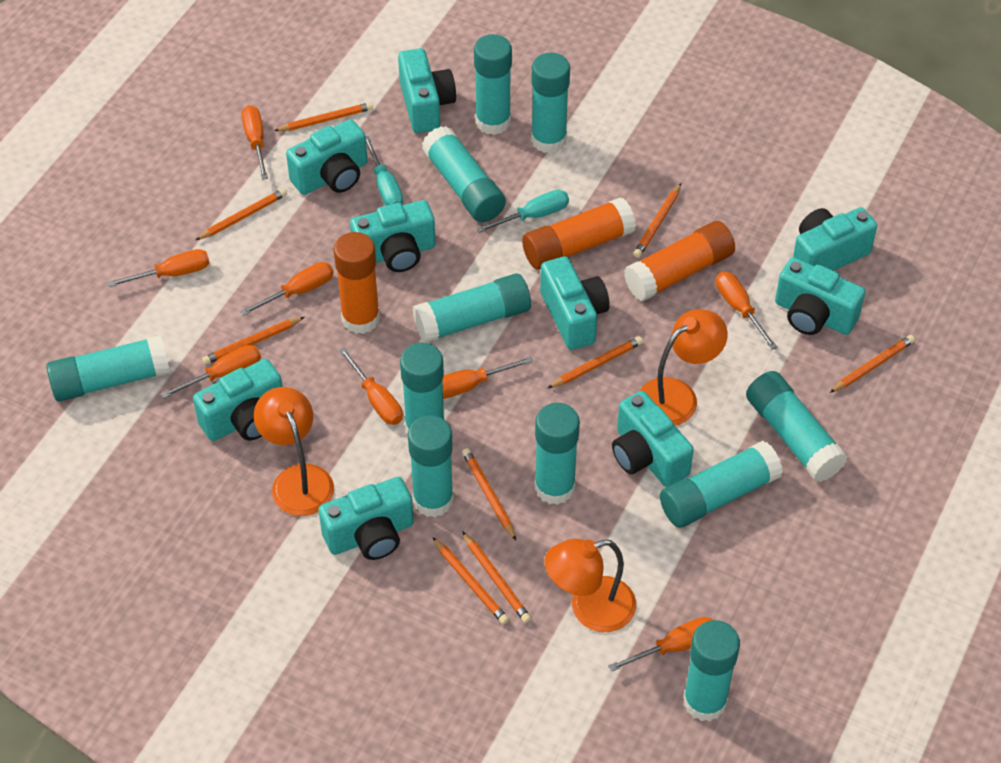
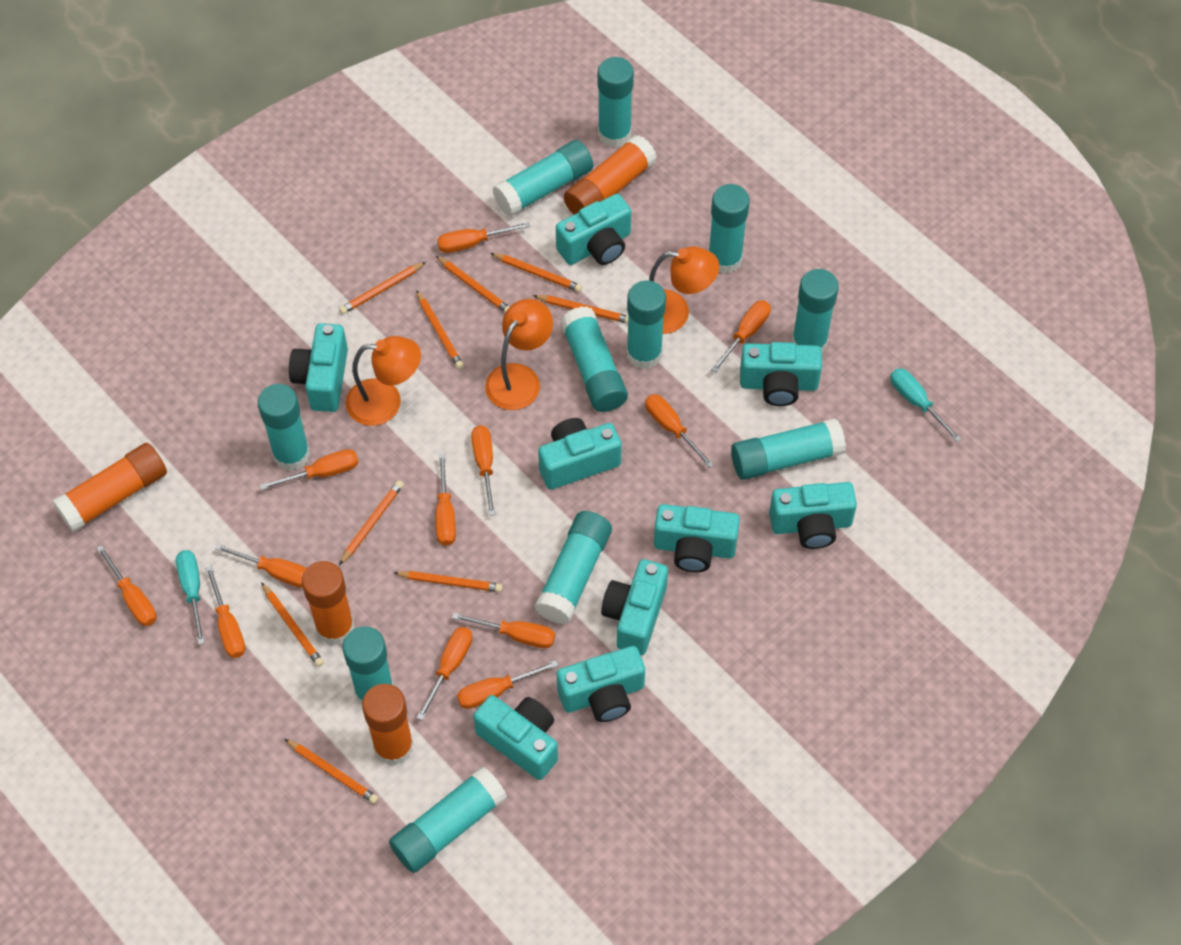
orange glue stick: 3 -> 4
orange screwdriver: 8 -> 12

